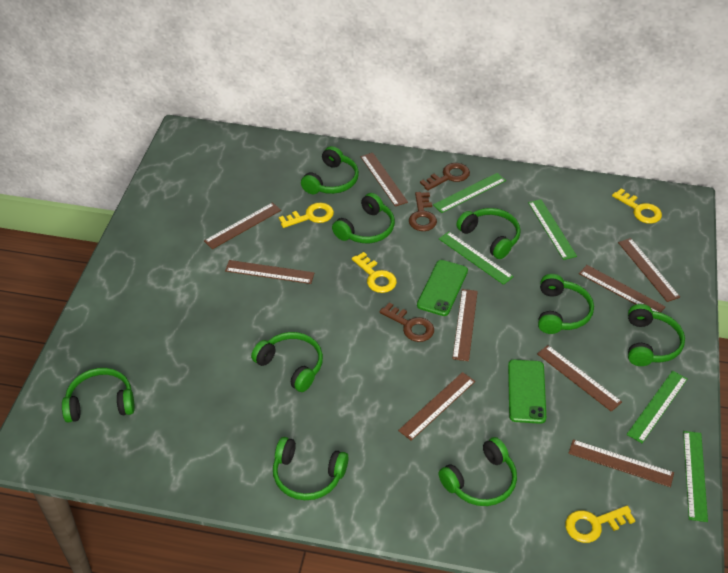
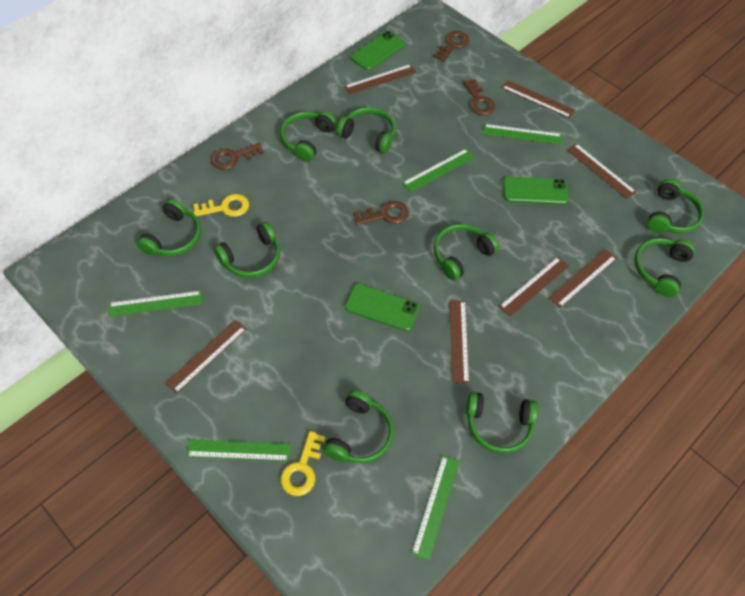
brown key: 3 -> 4
brown ruler: 9 -> 7
green phone: 2 -> 3
yellow key: 4 -> 2

